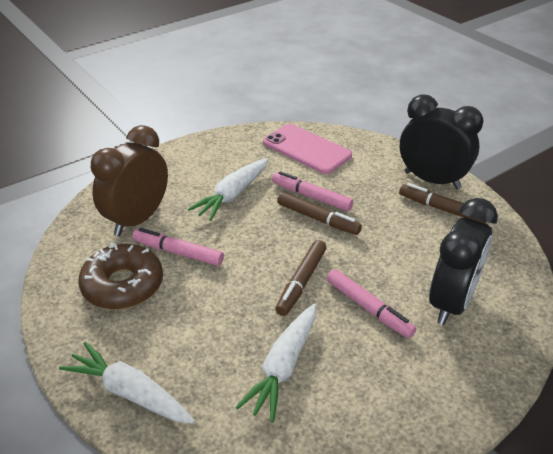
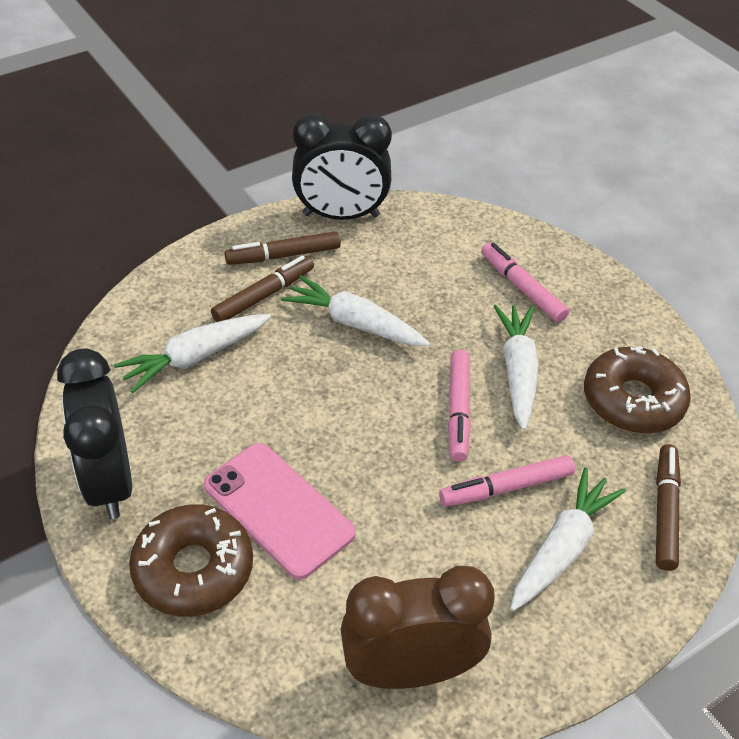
brown donut: 1 -> 2
white carrot: 3 -> 4

